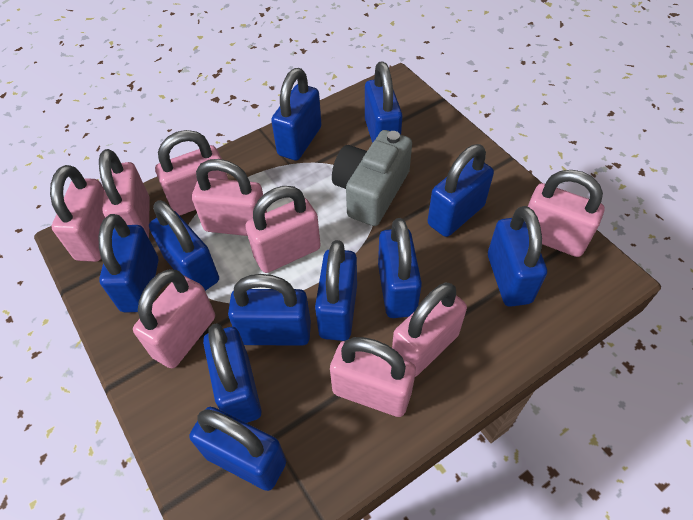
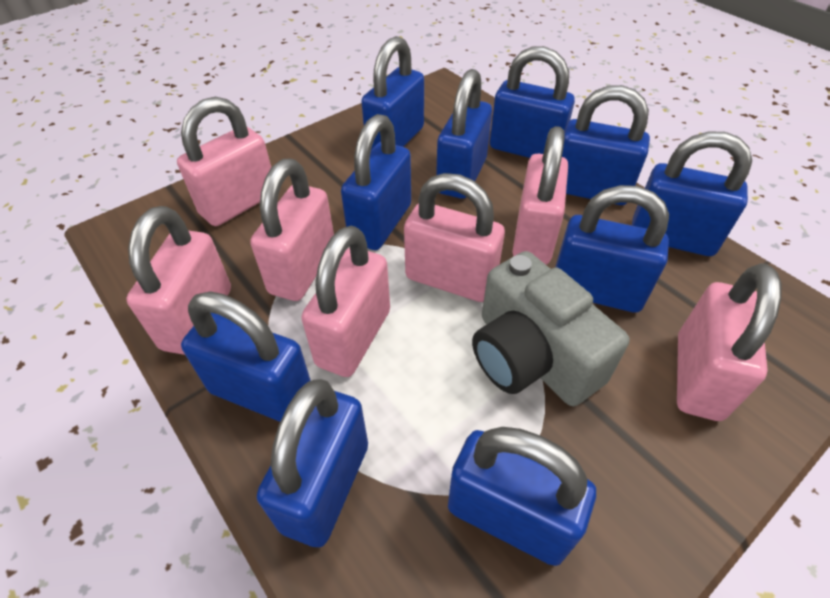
blue padlock: 11 -> 10
pink padlock: 9 -> 7

